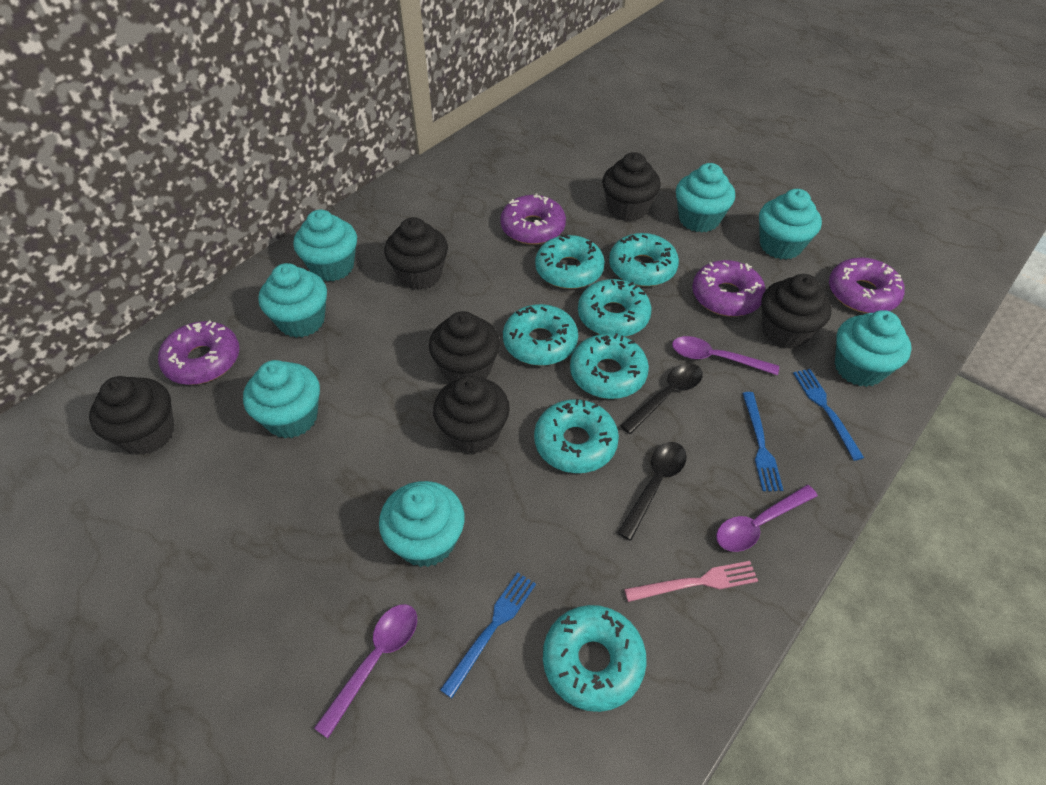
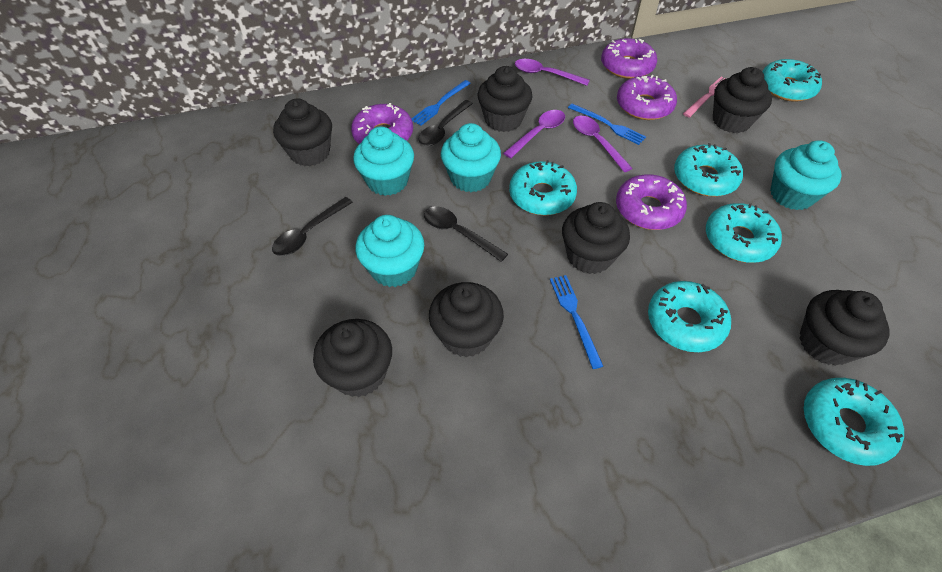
black cupcake: 6 -> 7
black spoon: 2 -> 3
turquoise cupcake: 7 -> 4
turquoise donut: 7 -> 6

